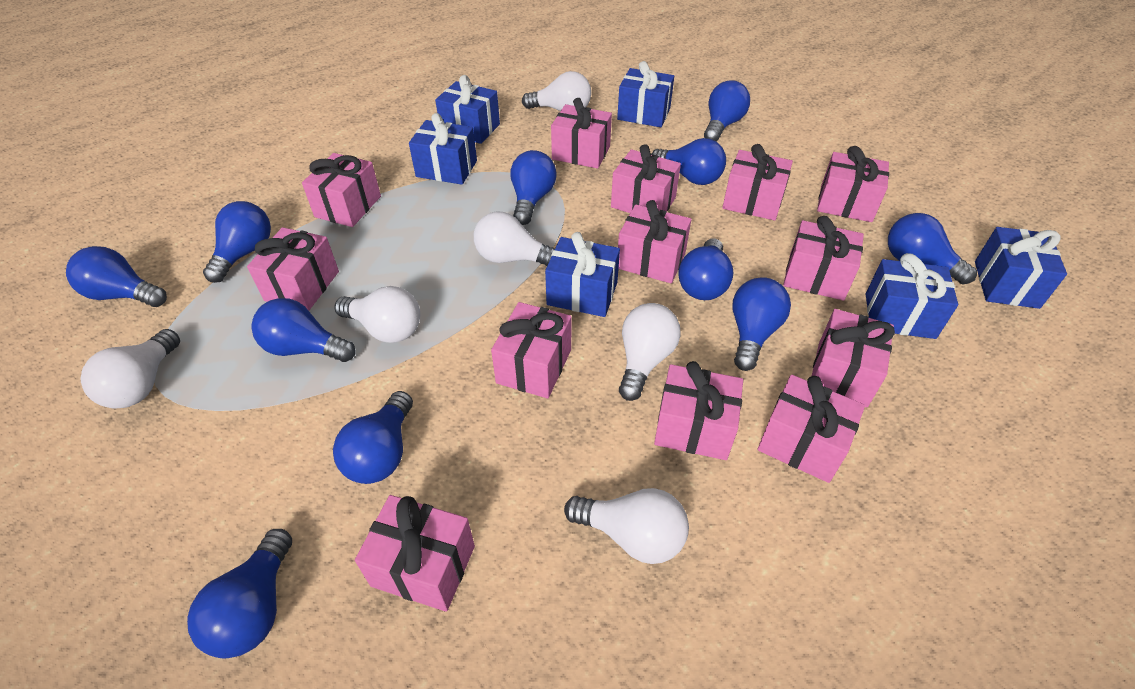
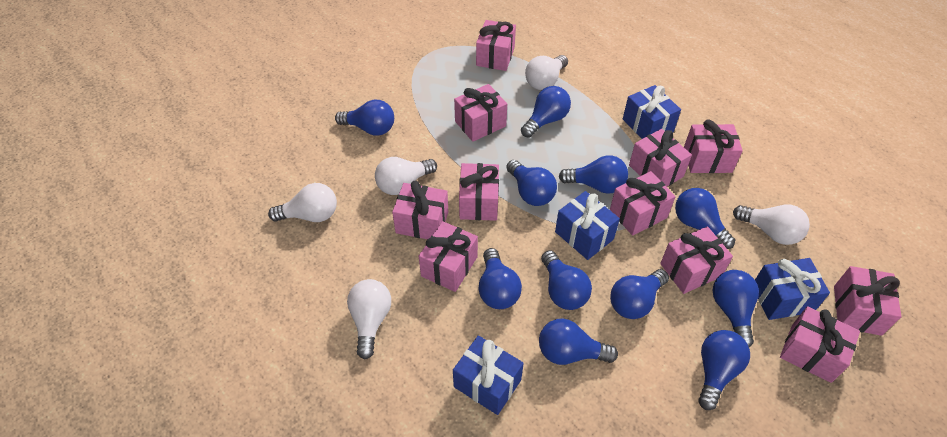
blue gift: 6 -> 4
pink gift: 13 -> 11
white light bulb: 6 -> 5

